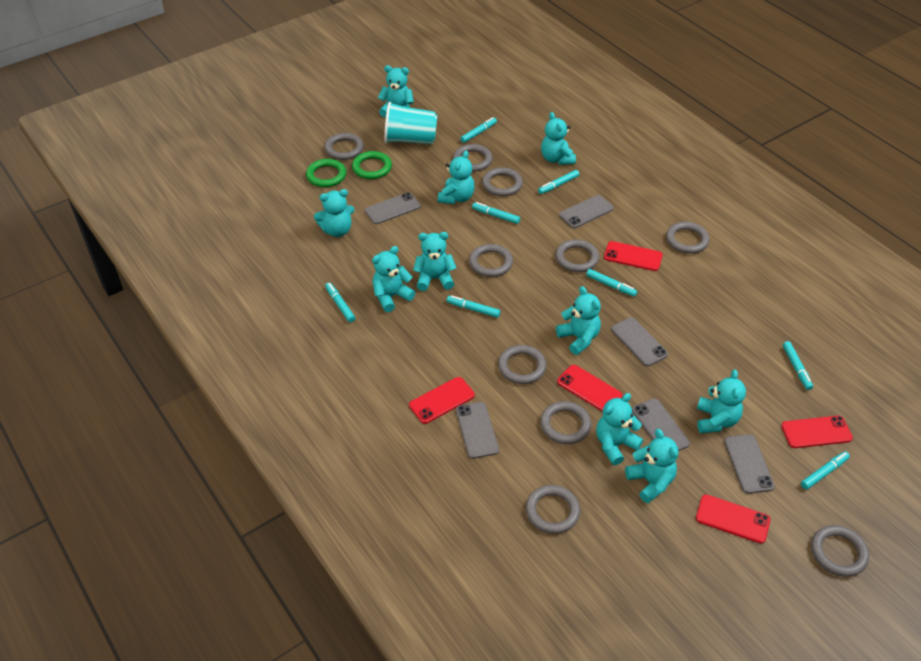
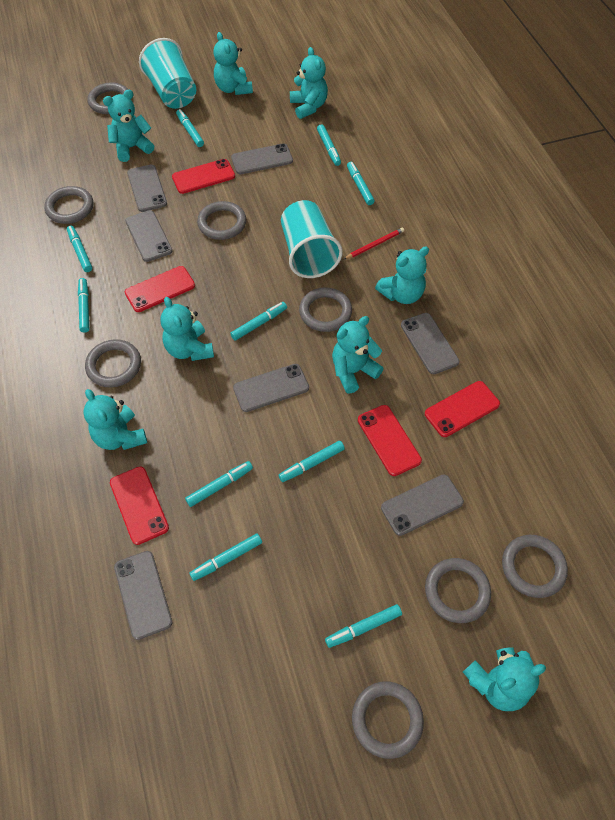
green ring: 2 -> 0
grey phone: 6 -> 7
grey ring: 10 -> 8
red pencil: 0 -> 1
turquoise cup: 1 -> 2
turquoise marker: 8 -> 10
turquoise teddy bear: 10 -> 8

